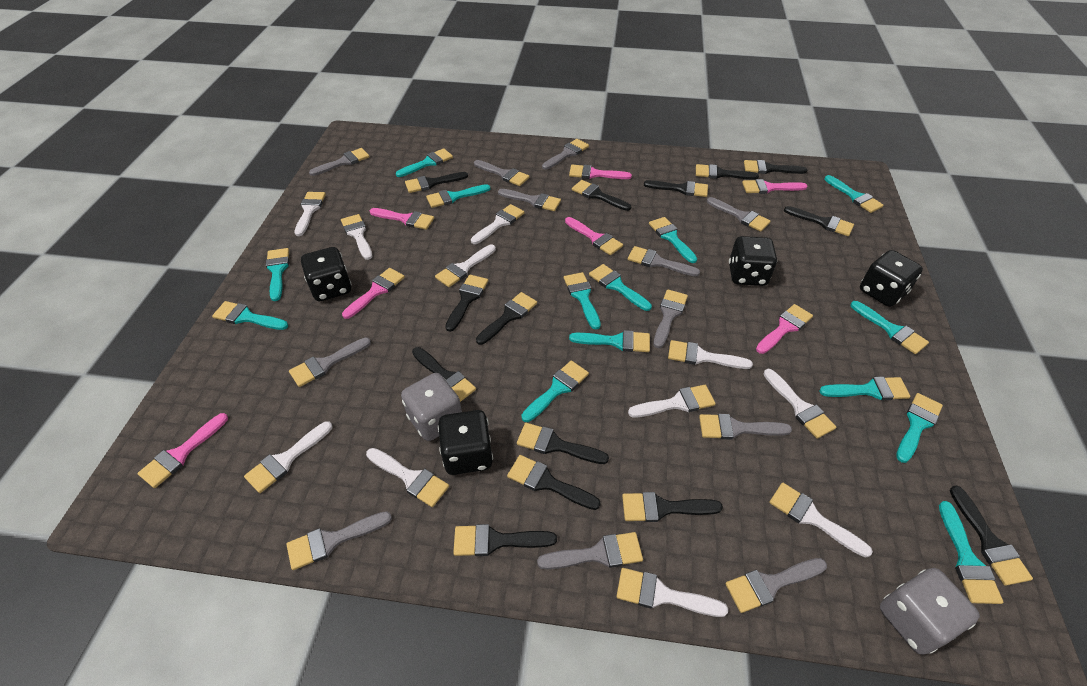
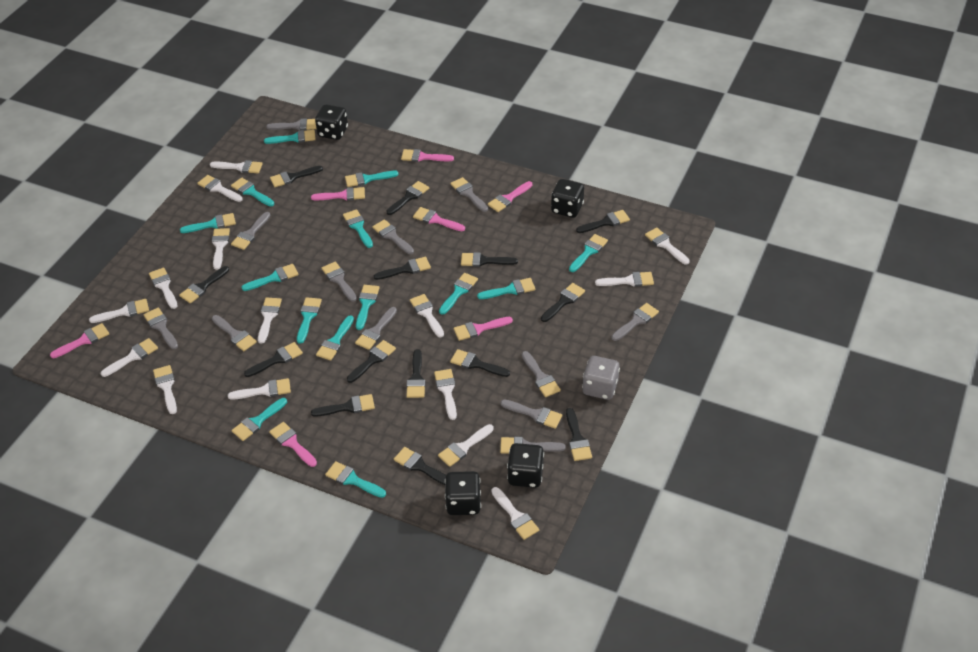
grey dice: 2 -> 1
white brush: 11 -> 15

